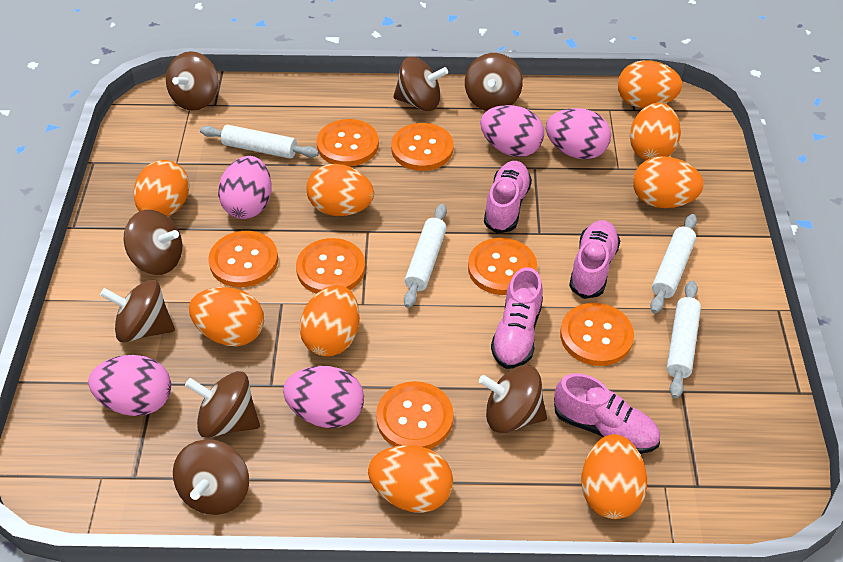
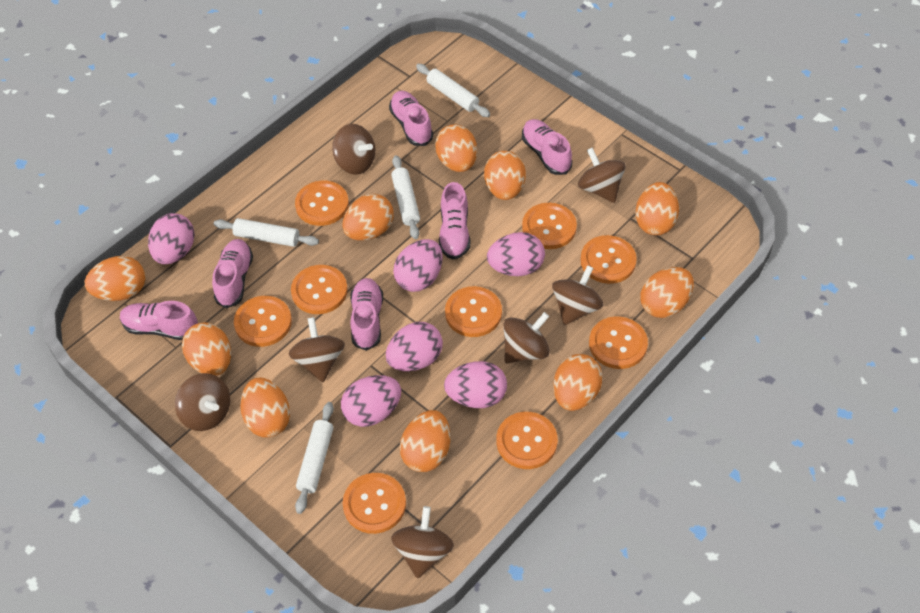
brown spinning top: 8 -> 7
orange button: 7 -> 9
orange egg: 9 -> 10
pink egg: 5 -> 6
pink shoe: 4 -> 6

